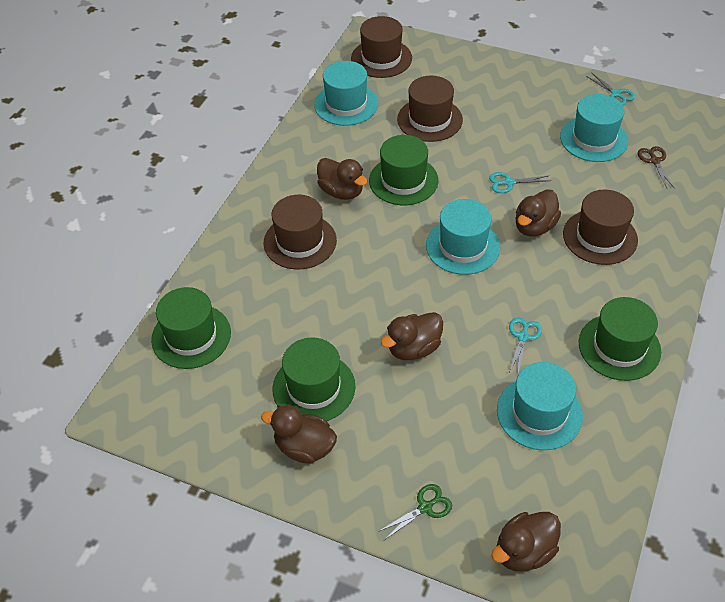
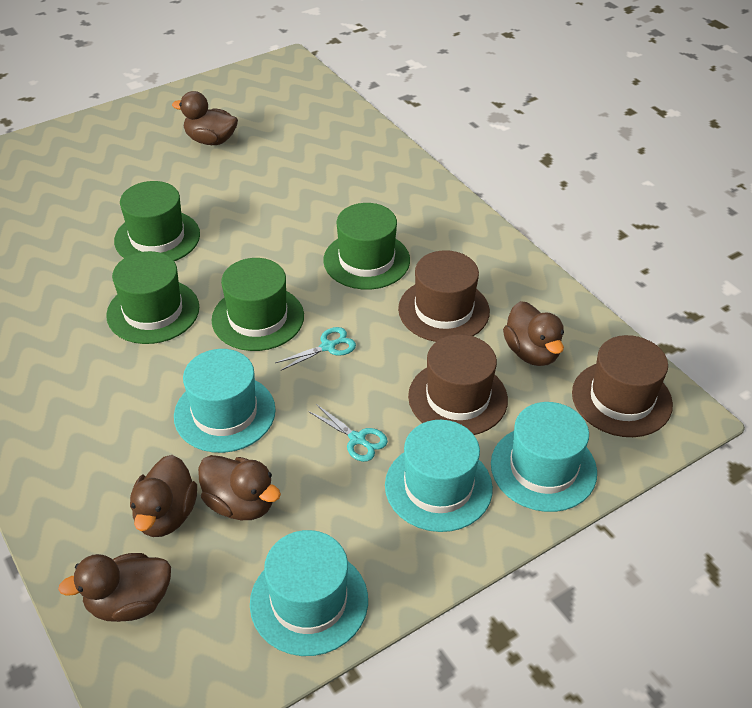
brown hat: 4 -> 3
brown scissors: 1 -> 0
green scissors: 1 -> 0
turquoise scissors: 3 -> 2

